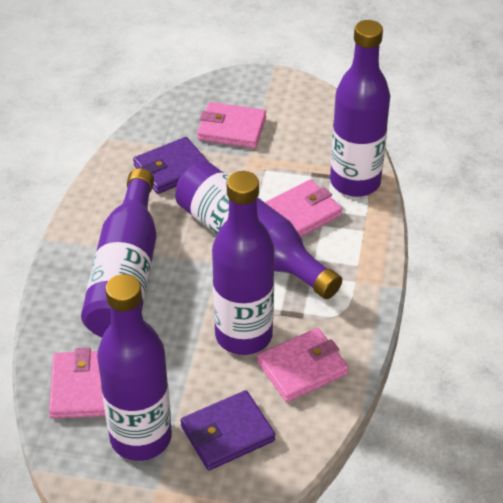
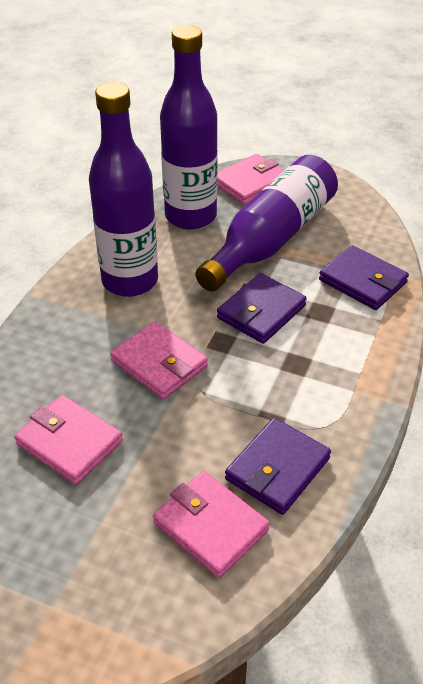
purple bottle: 5 -> 3
purple wallet: 2 -> 3

